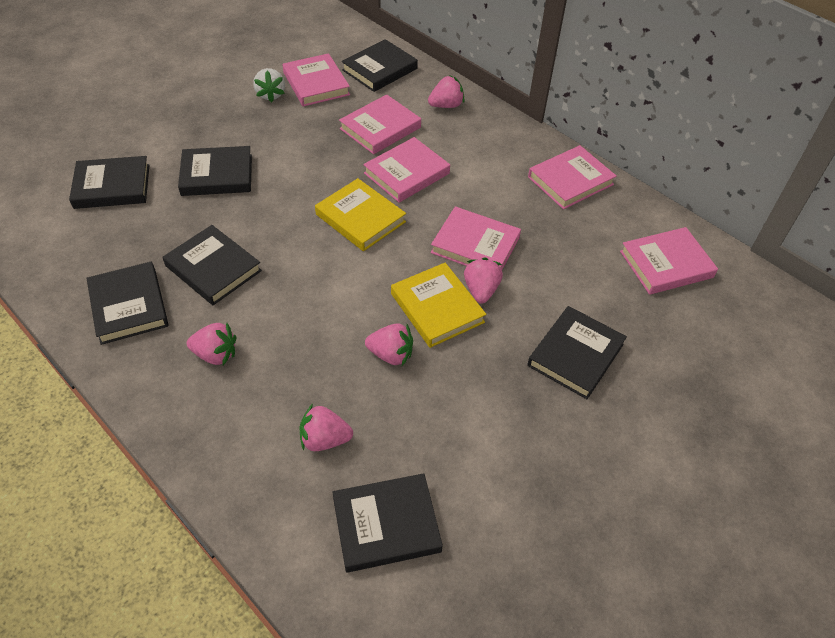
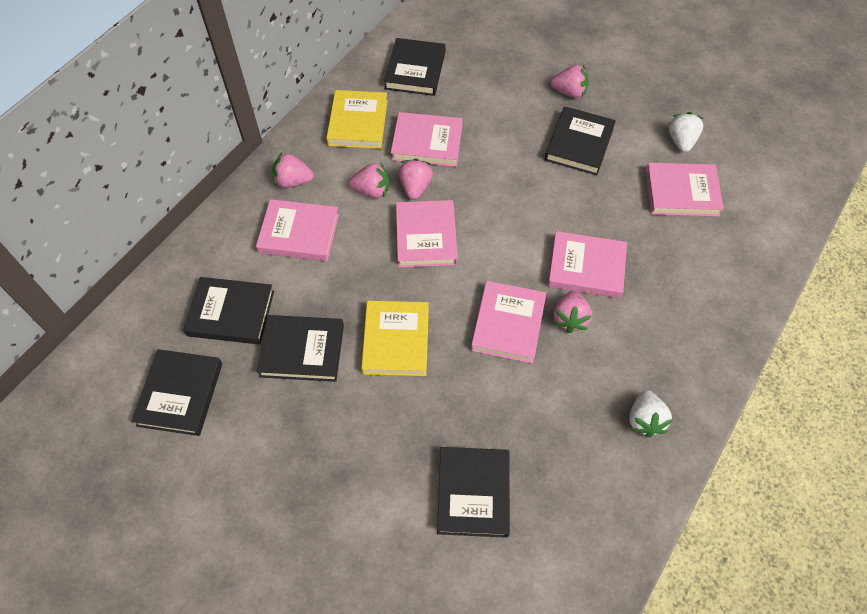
black book: 7 -> 6
white strawberry: 1 -> 2

